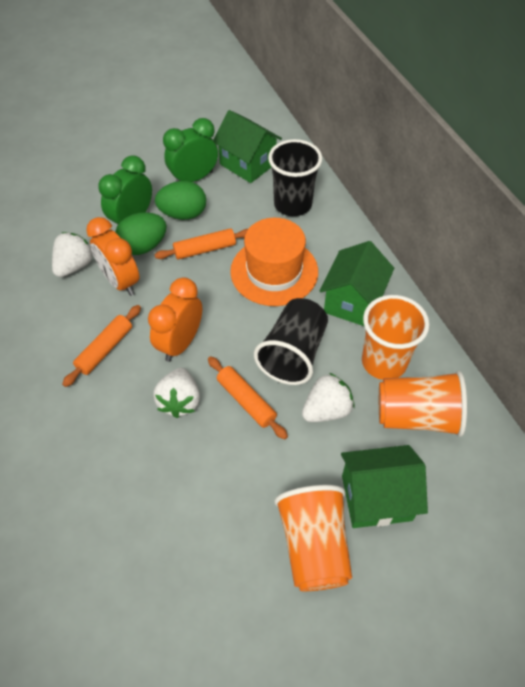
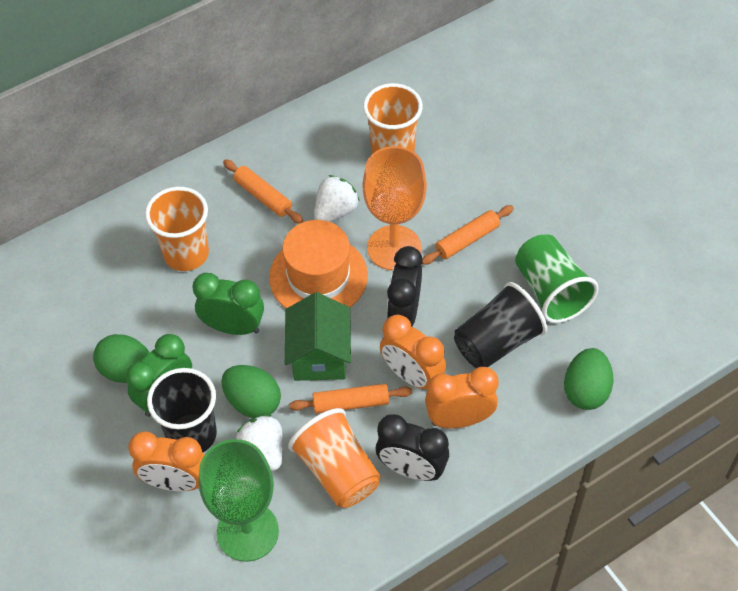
black clock: 0 -> 2
green cup: 0 -> 1
green egg: 2 -> 3
green goblet: 0 -> 1
green house: 3 -> 1
orange clock: 2 -> 3
orange goblet: 0 -> 1
white strawberry: 3 -> 2

